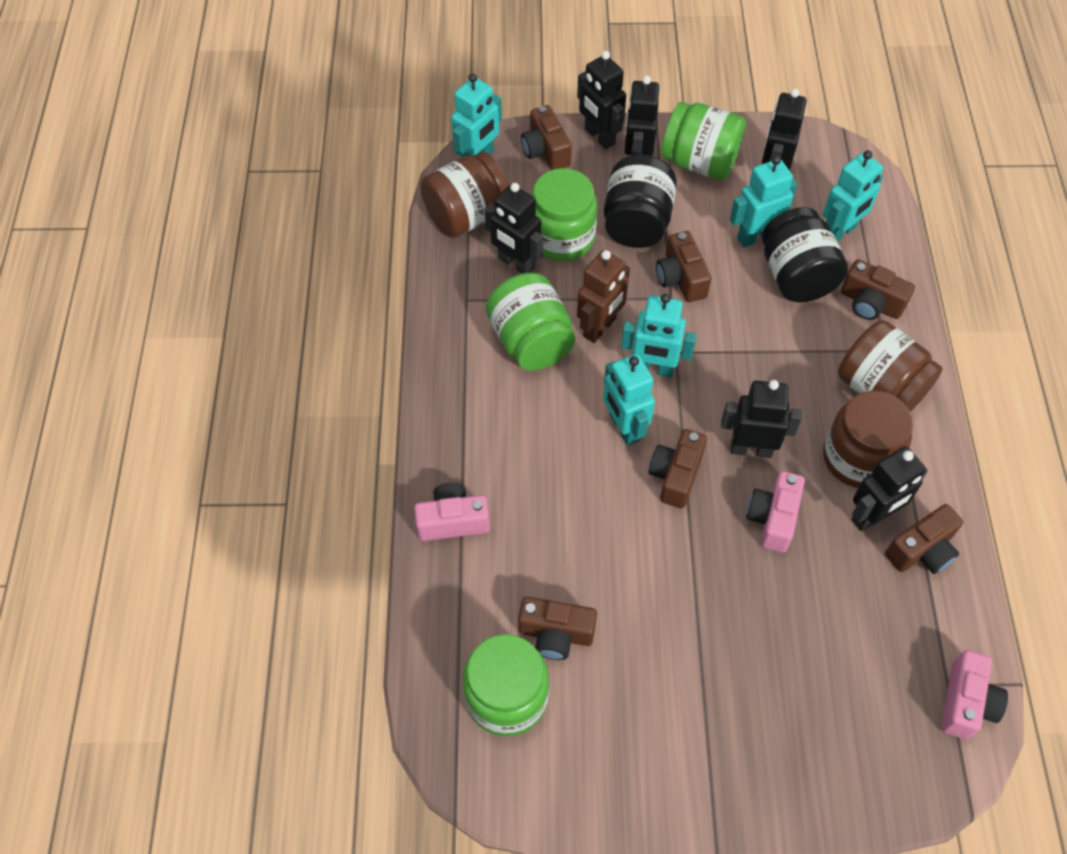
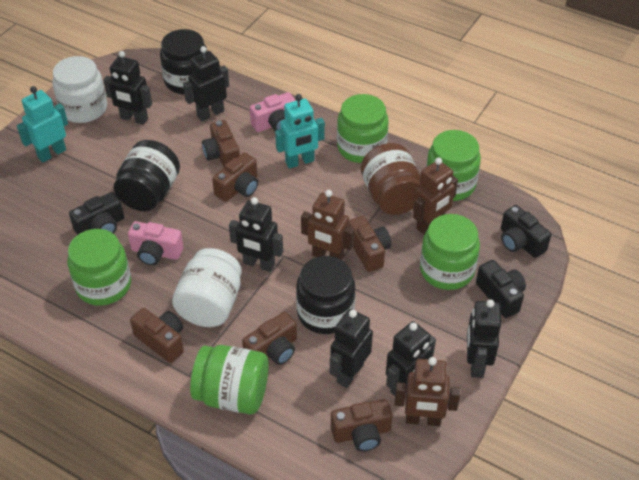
black camera: 0 -> 3
black jar: 2 -> 3
brown jar: 3 -> 1
brown robot: 1 -> 3
green jar: 4 -> 5
pink camera: 3 -> 2
turquoise robot: 5 -> 2
white jar: 0 -> 2

